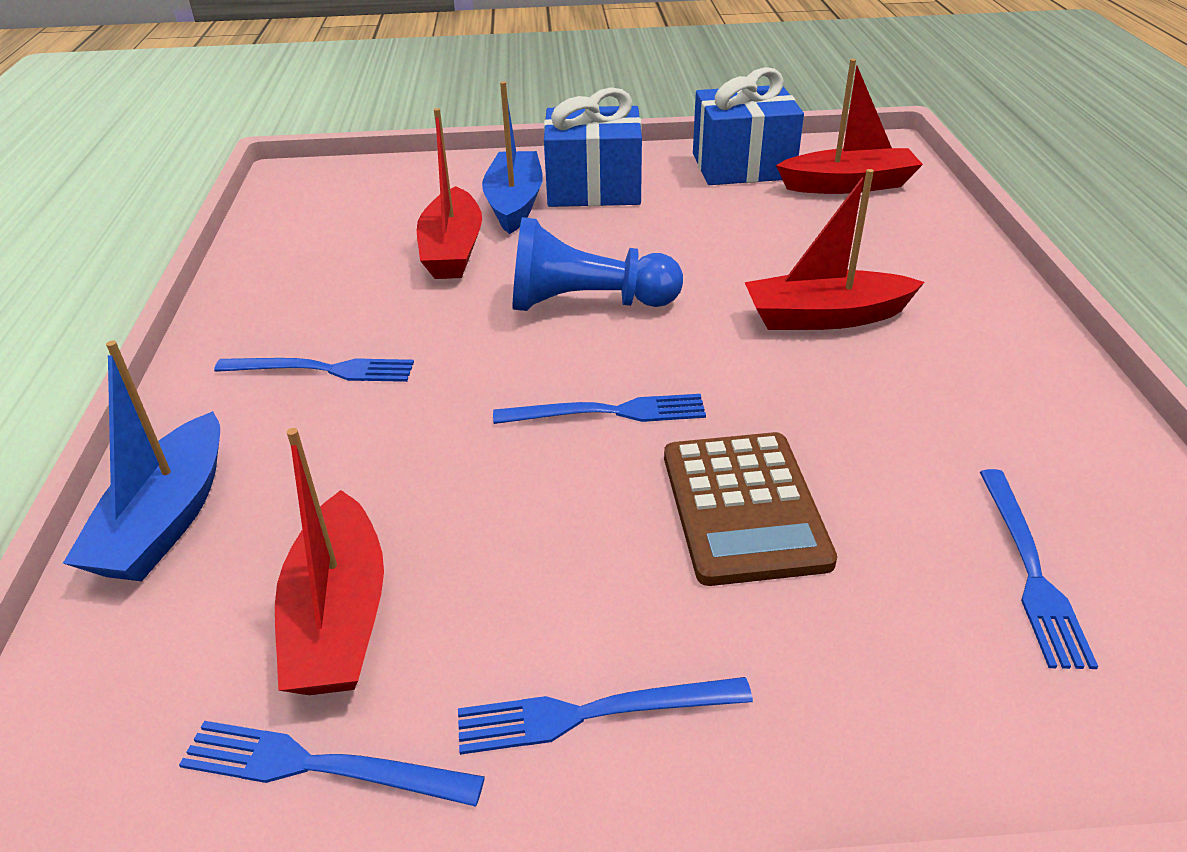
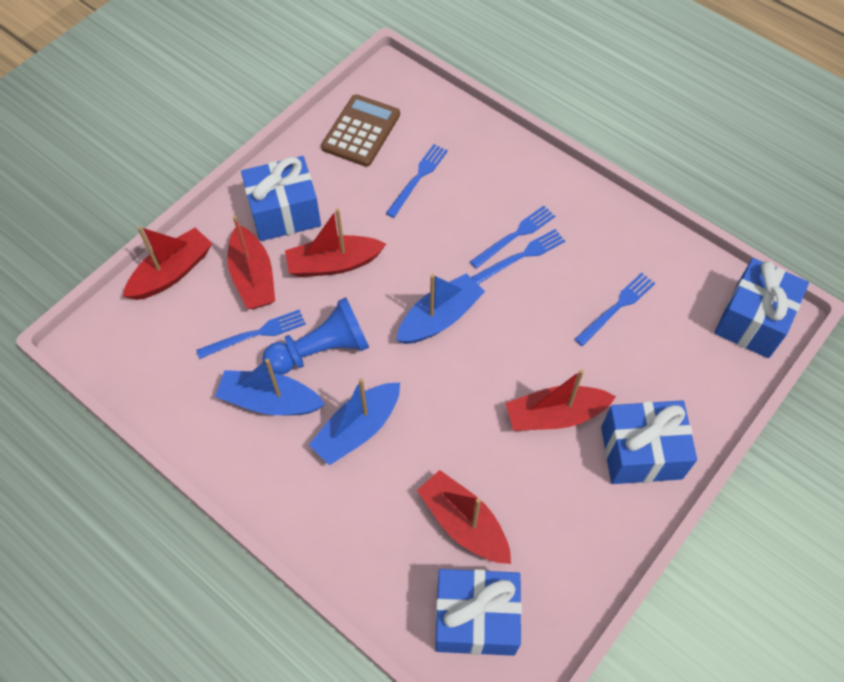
blue boat: 2 -> 3
blue gift: 2 -> 4
red boat: 4 -> 5

